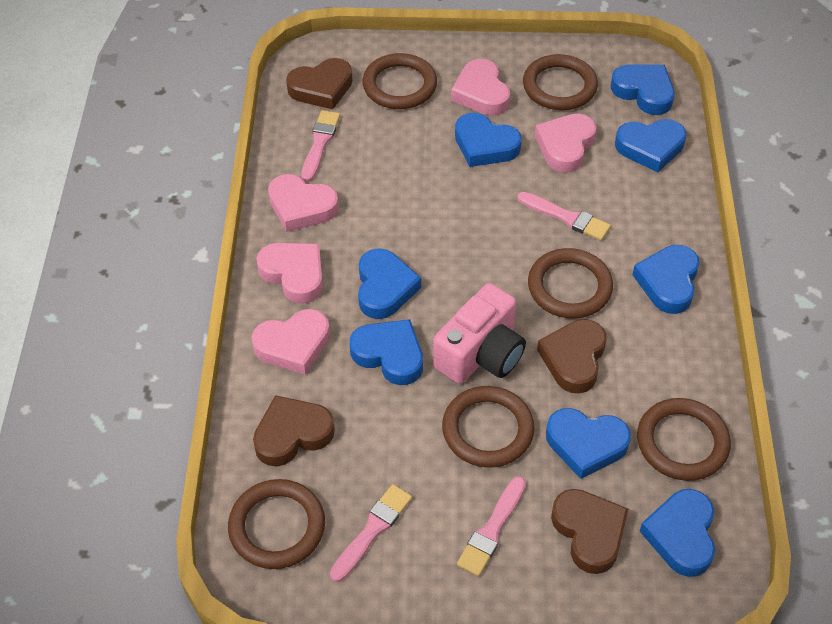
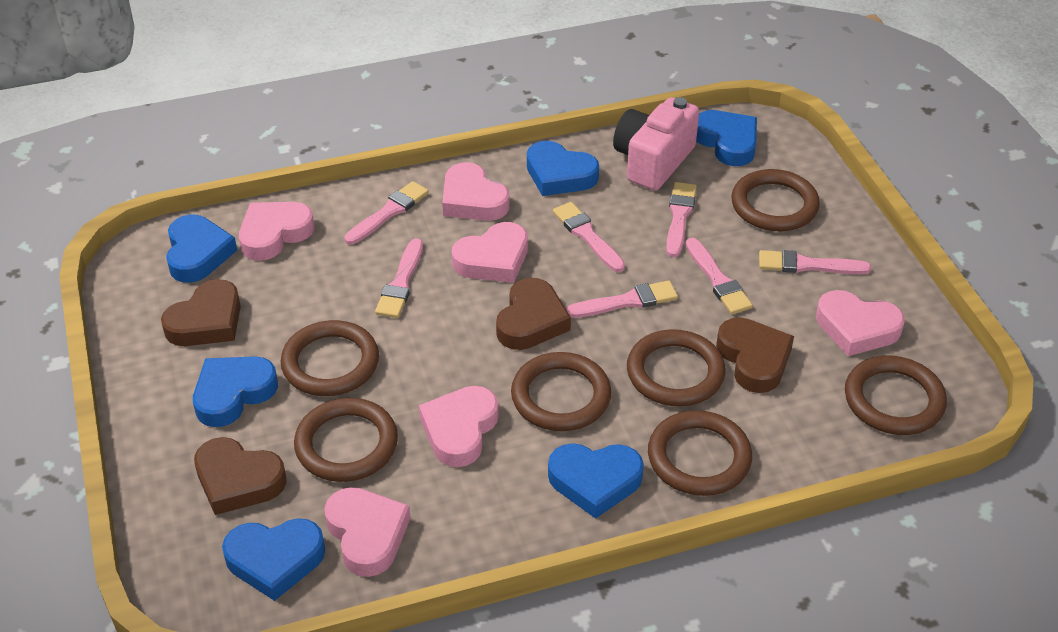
blue heart: 8 -> 6
brown ring: 6 -> 7
pink brush: 4 -> 7
pink heart: 5 -> 6

